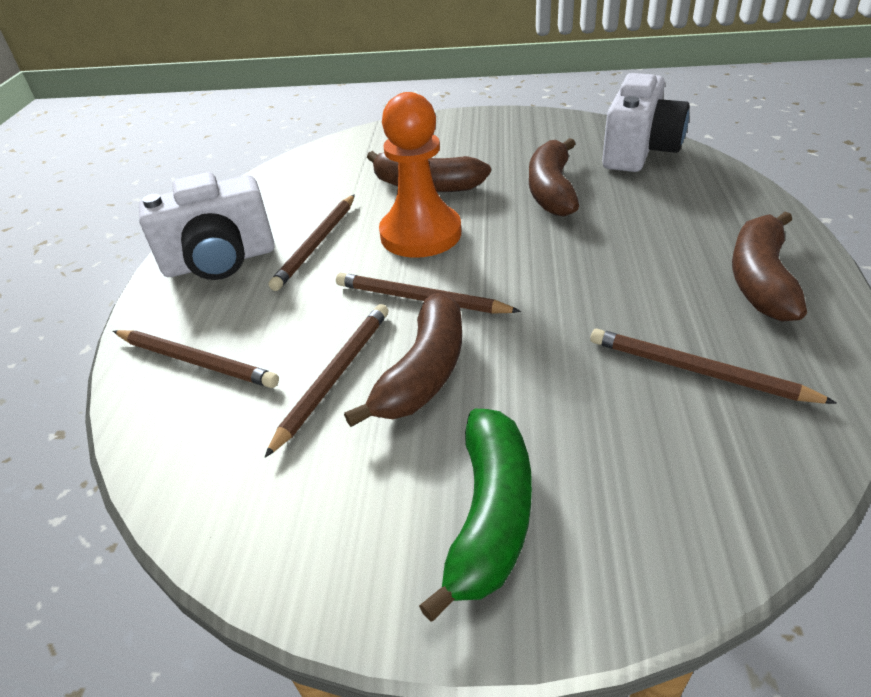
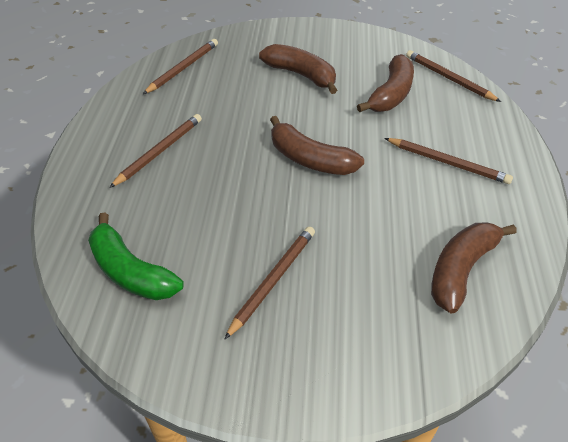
orange pawn: 1 -> 0
white camera: 2 -> 0

